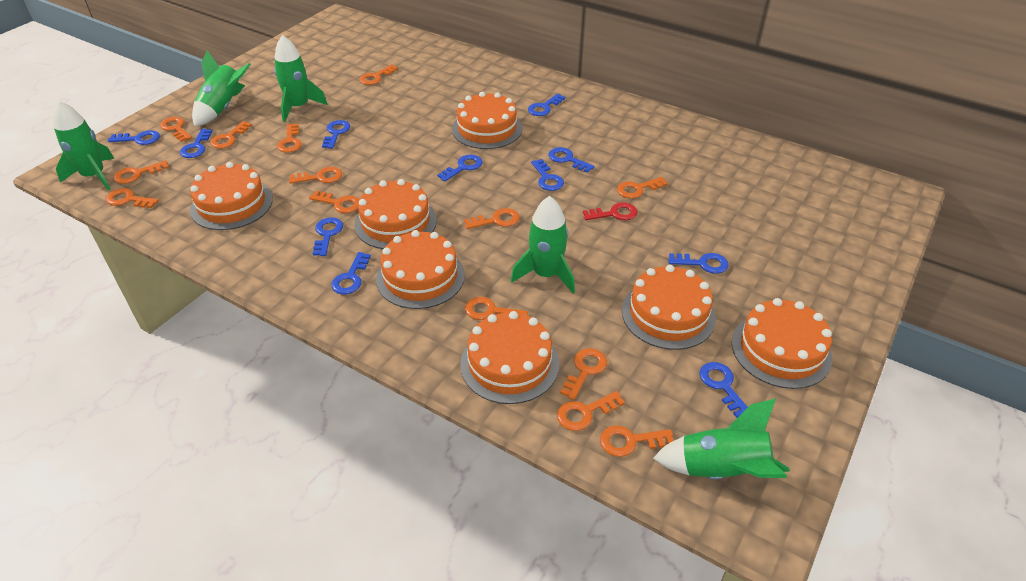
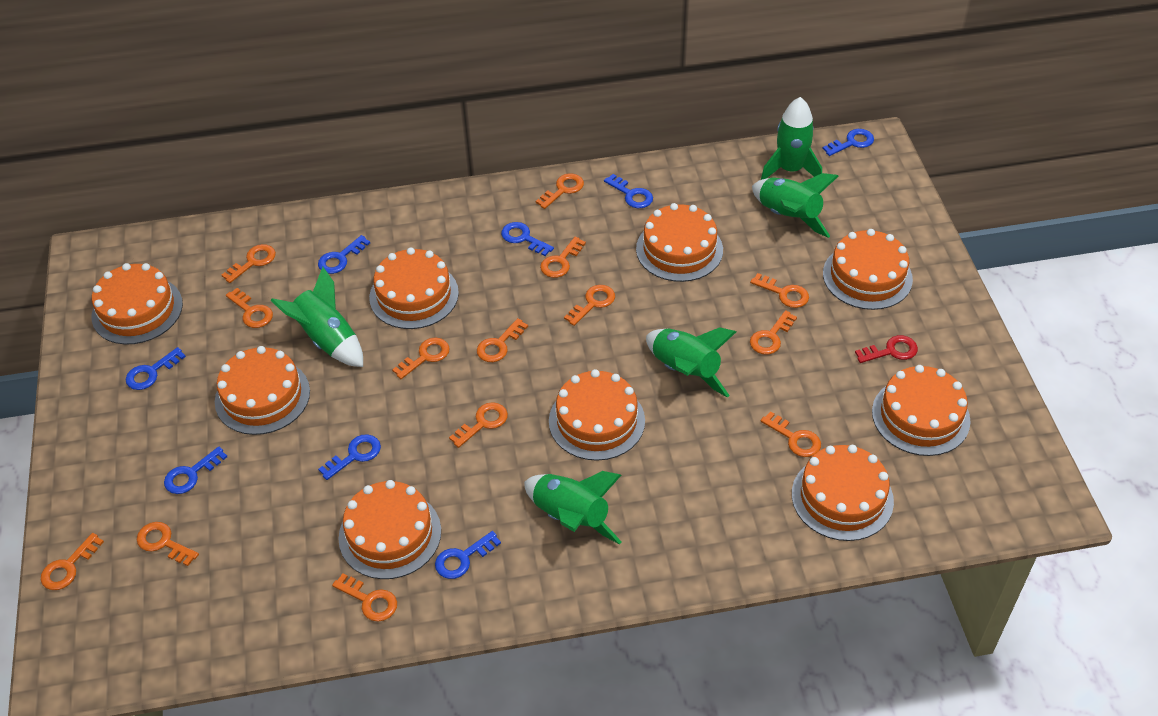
blue key: 11 -> 8
orange cake: 7 -> 9

